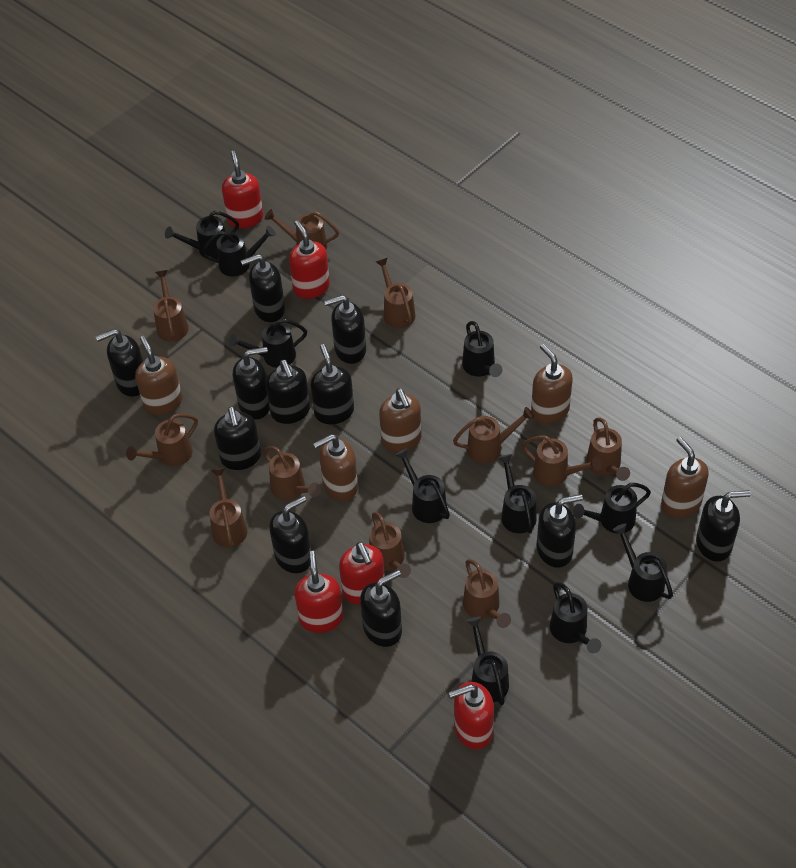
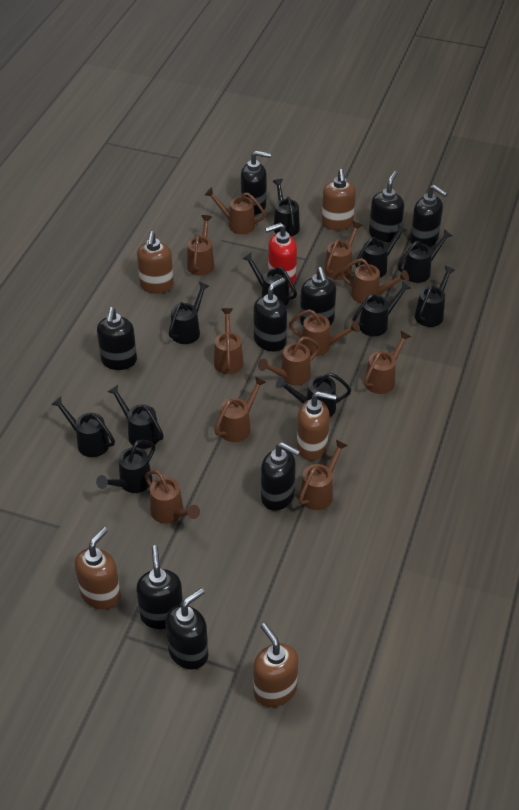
black soap dispenser: 11 -> 9
black watering can: 10 -> 11
red soap dispenser: 5 -> 1

